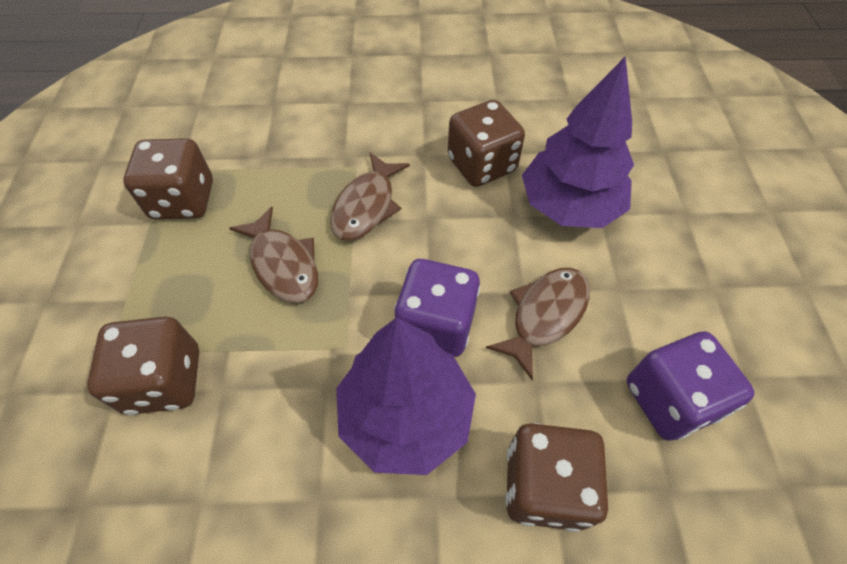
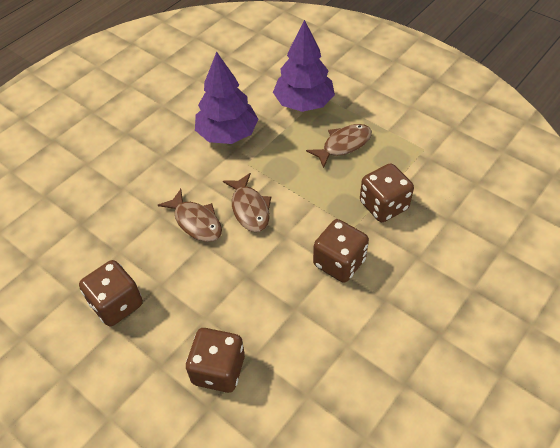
purple dice: 2 -> 0

